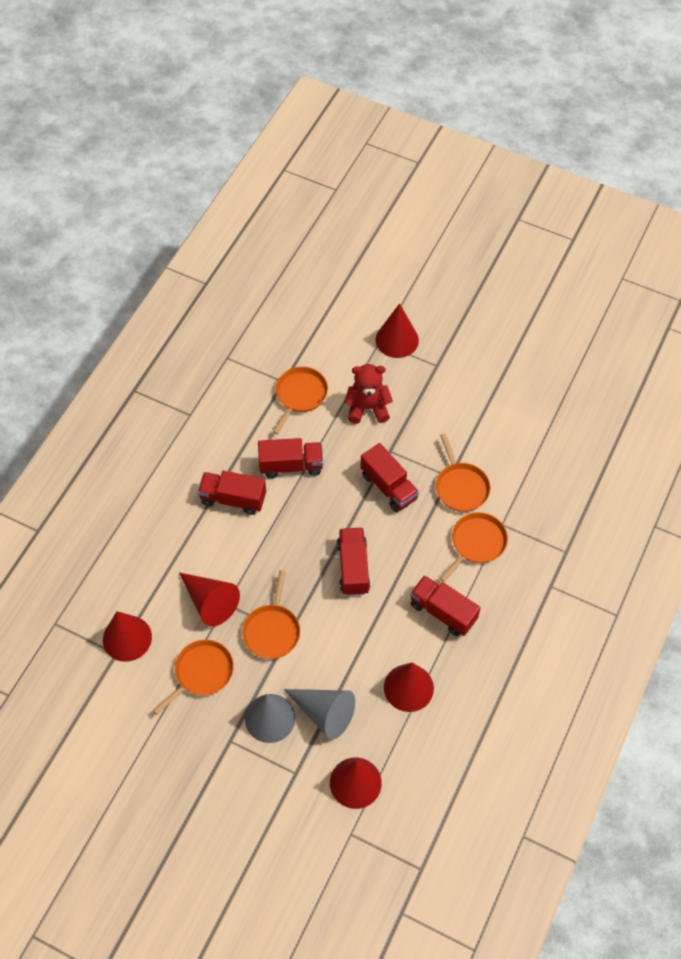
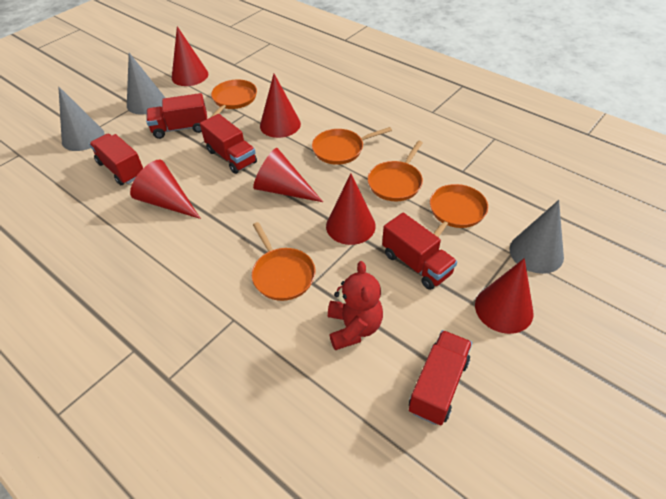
grey cone: 2 -> 3
red cone: 5 -> 6

